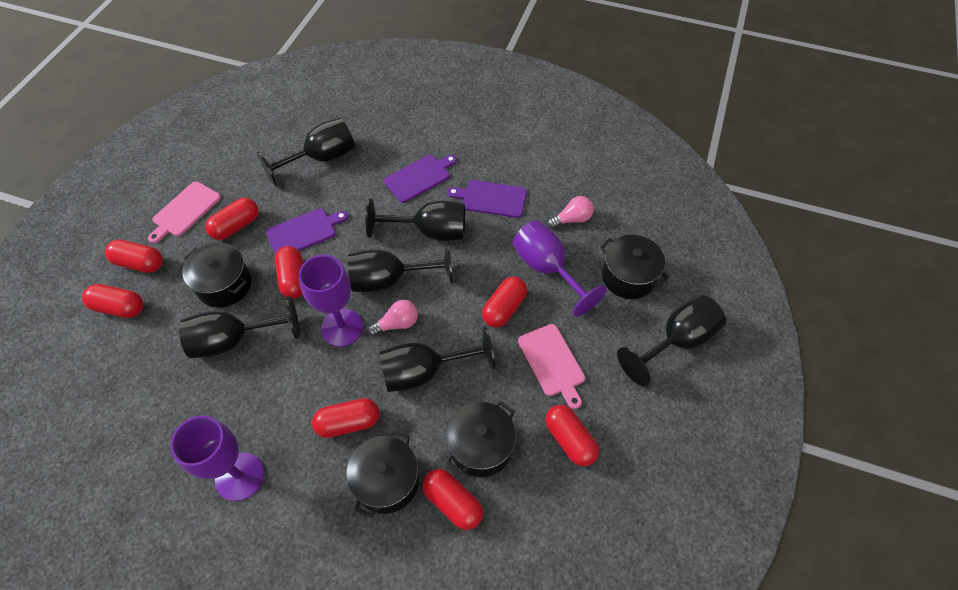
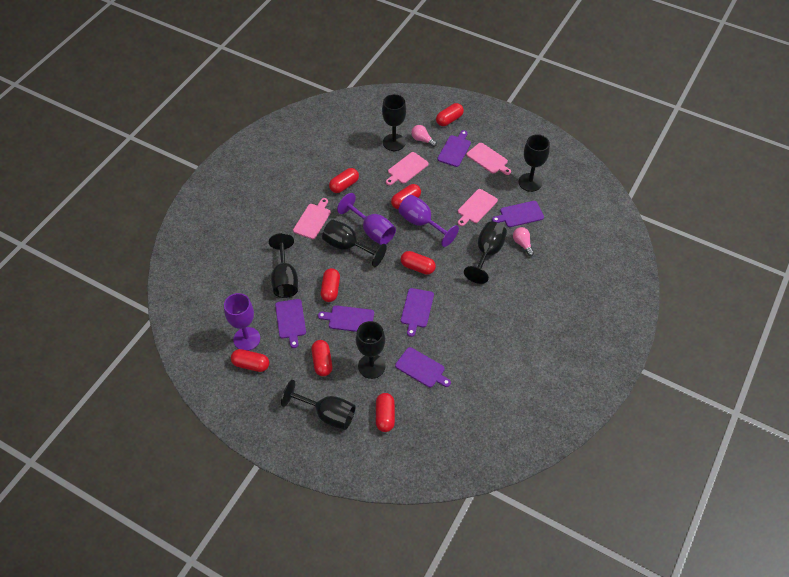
black goblet: 6 -> 7
black pot: 4 -> 0
pink cutting board: 2 -> 4
purple cutting board: 3 -> 6

